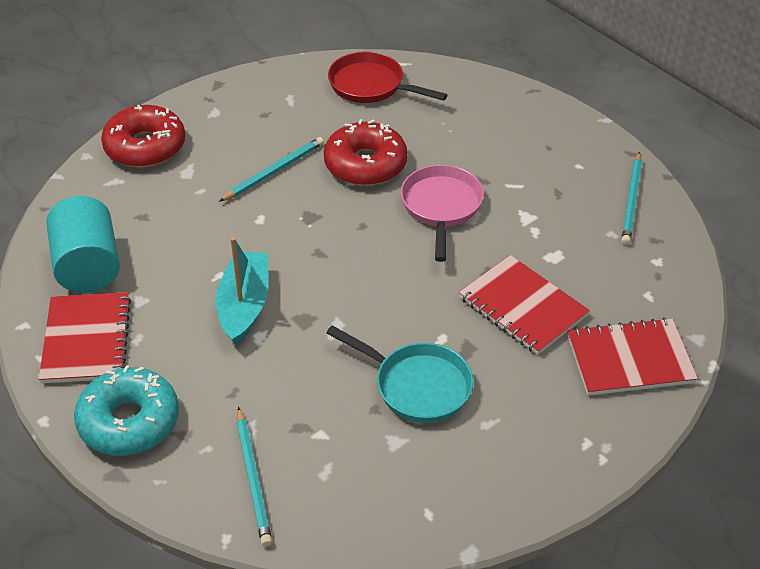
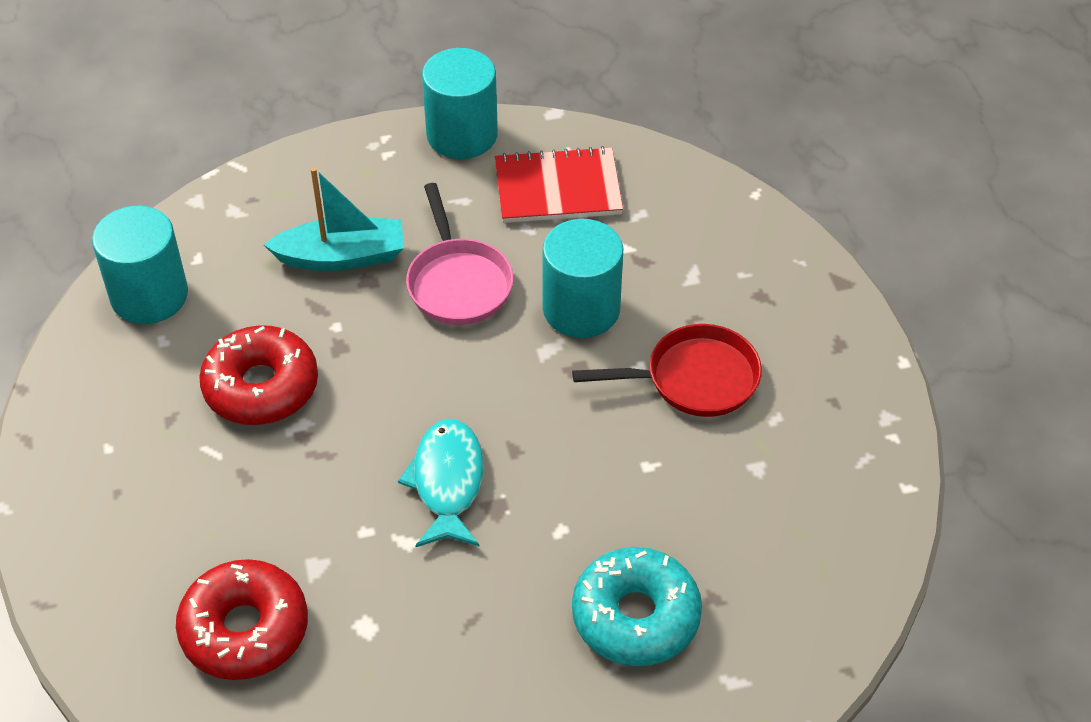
red notebook: 3 -> 1
turquoise cylinder: 1 -> 3
turquoise fish: 0 -> 1
turquoise pan: 1 -> 0
turquoise pencil: 3 -> 0

